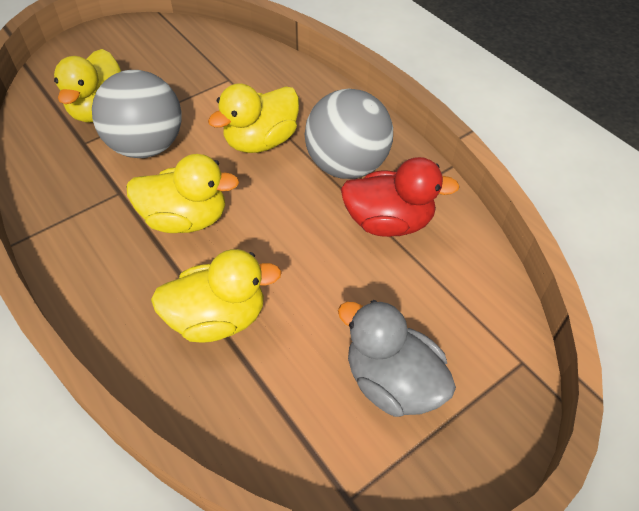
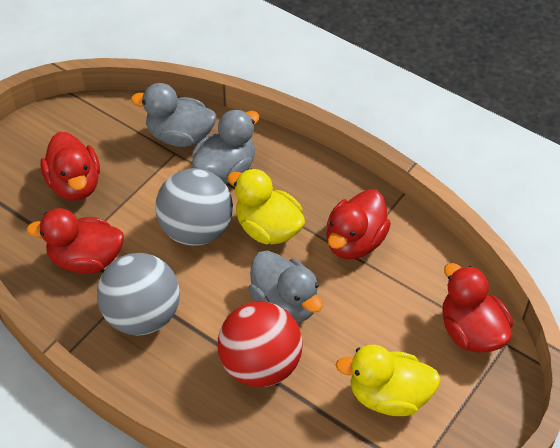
grey duck: 1 -> 3
red ball: 0 -> 1
red duck: 1 -> 4
yellow duck: 4 -> 2

